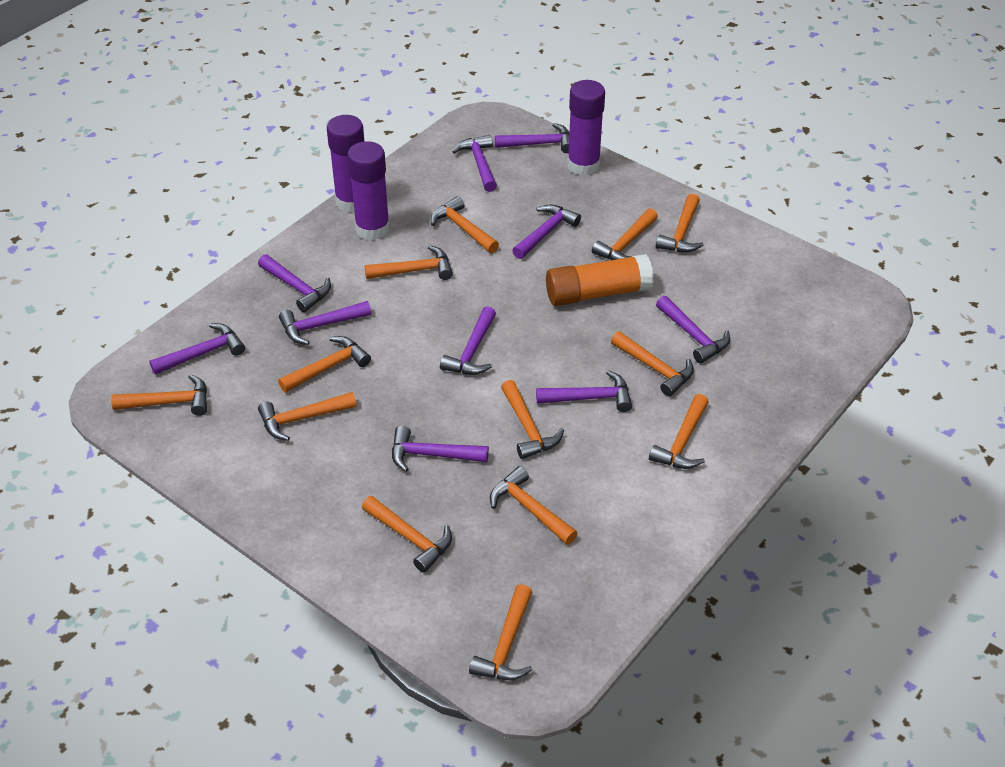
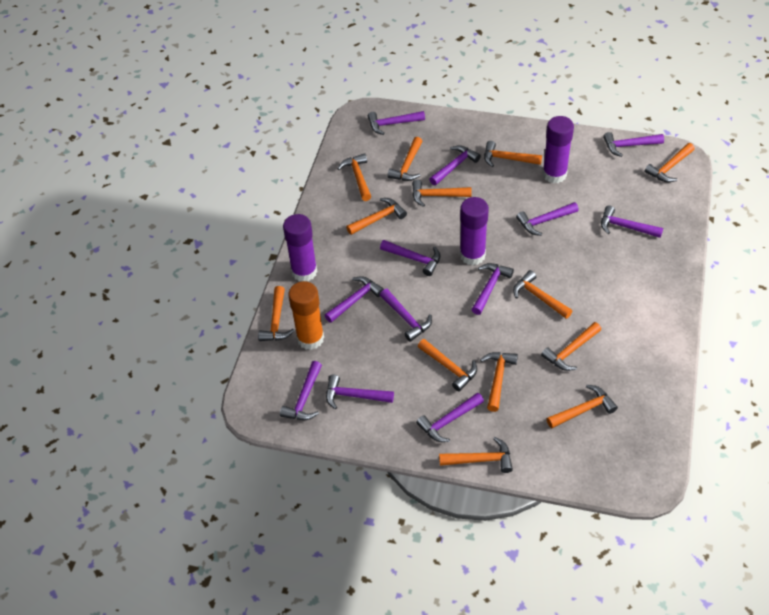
purple hammer: 10 -> 12

